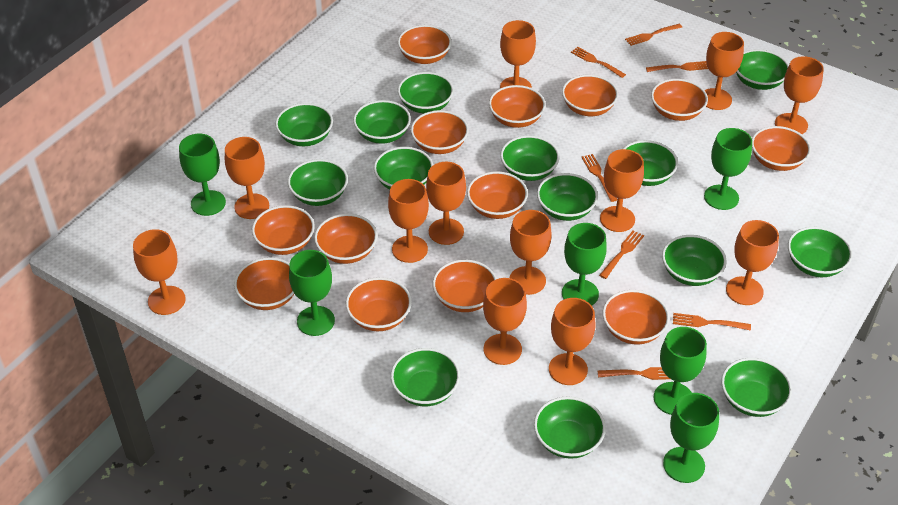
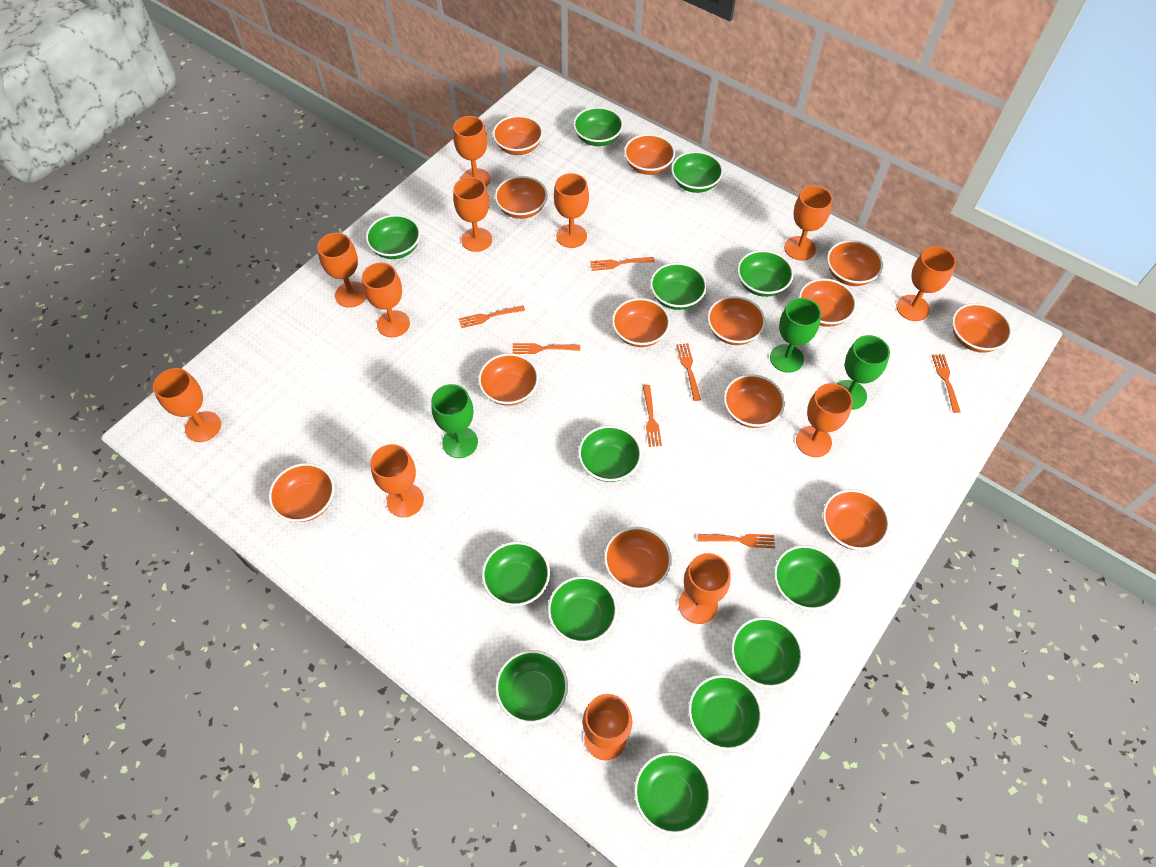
green bowl: 14 -> 13
green goblet: 6 -> 3

